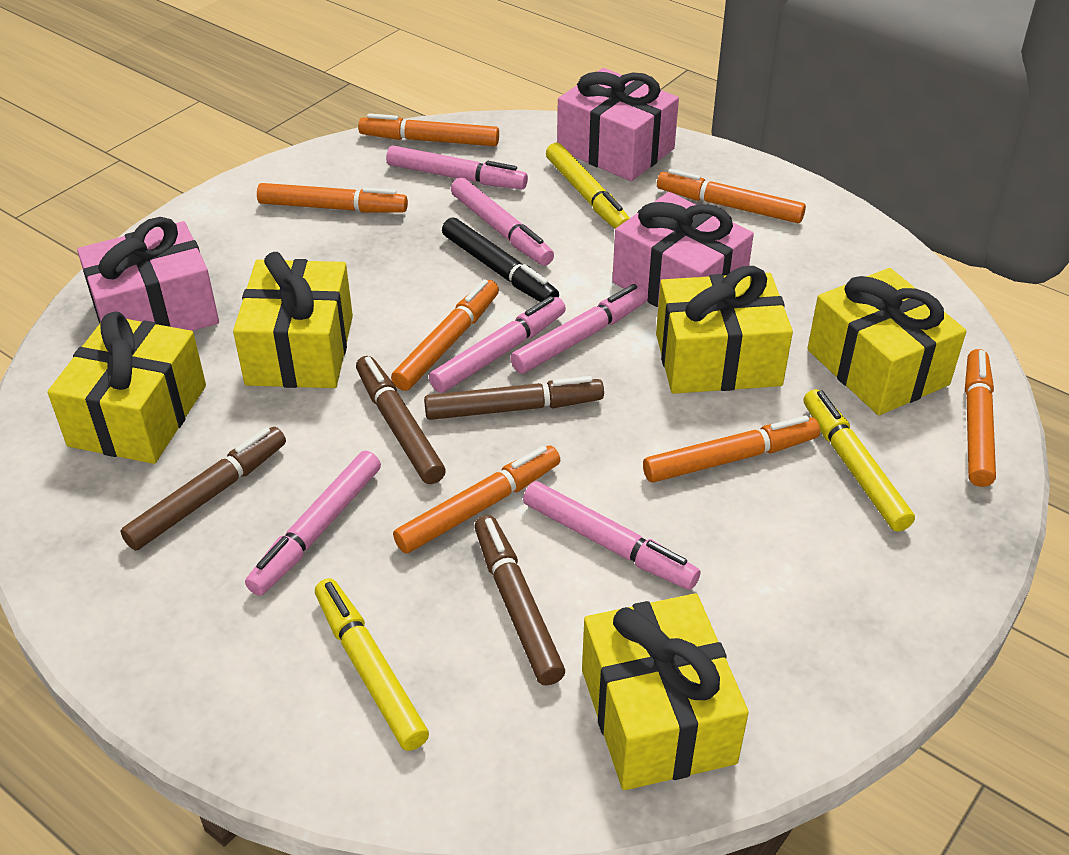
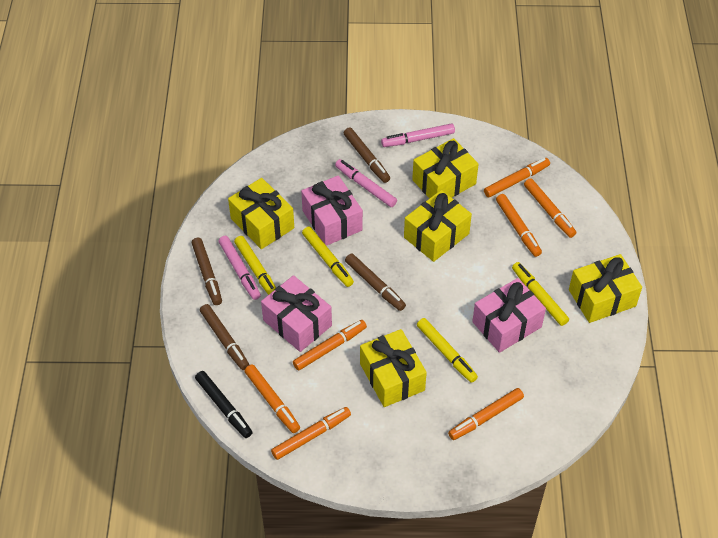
pink marker: 6 -> 3
yellow marker: 3 -> 4

